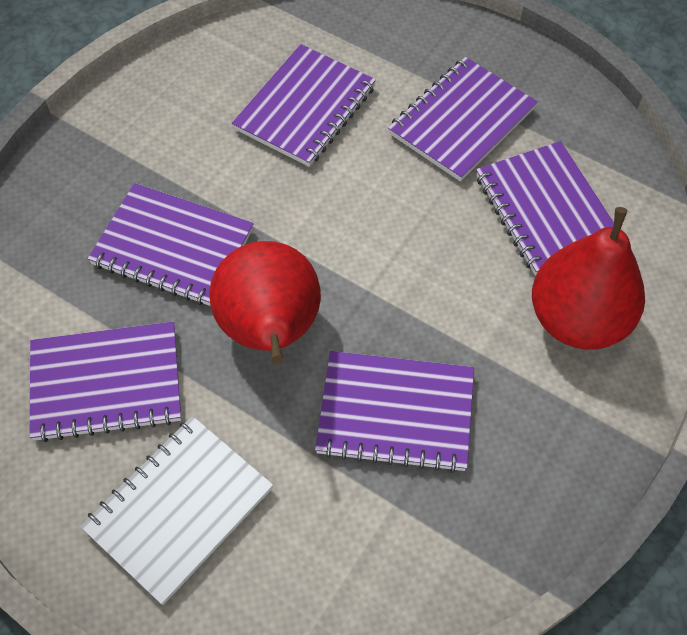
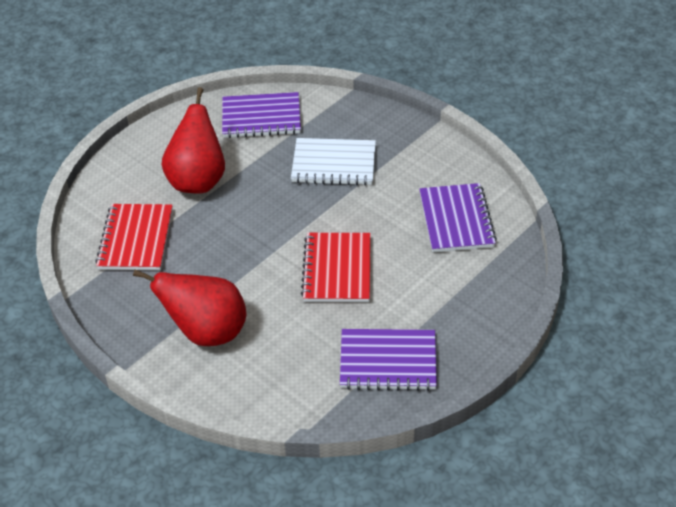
purple notebook: 6 -> 3
red notebook: 0 -> 2

